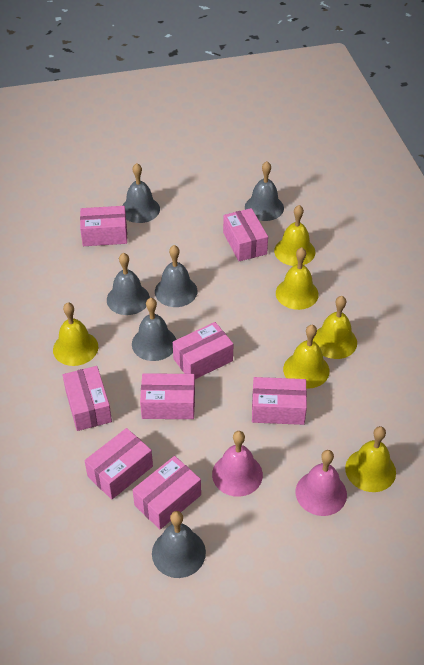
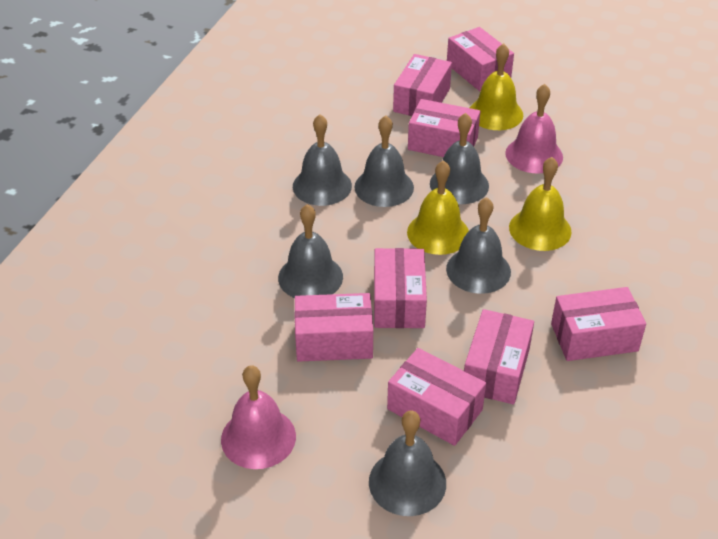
yellow bell: 6 -> 3

